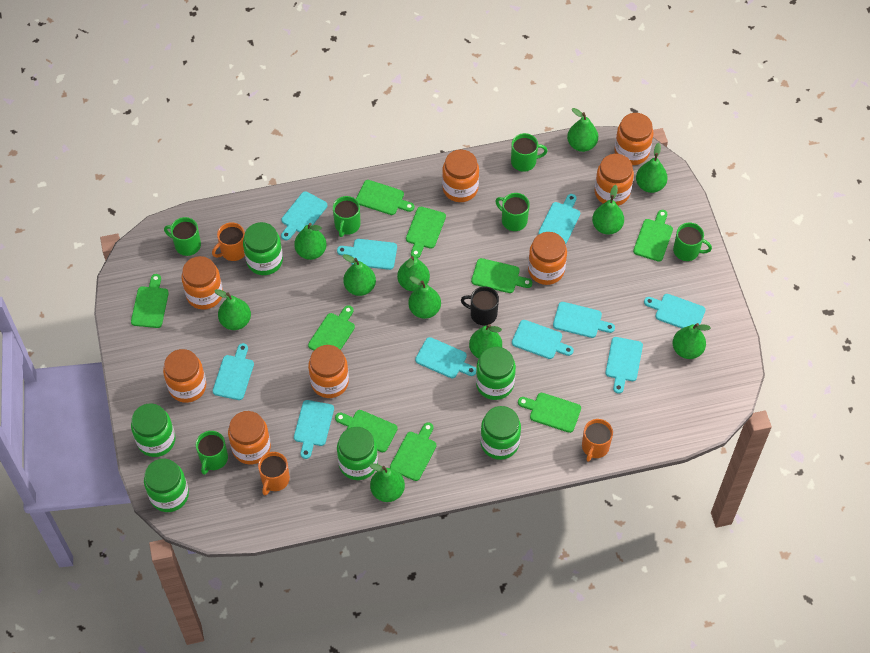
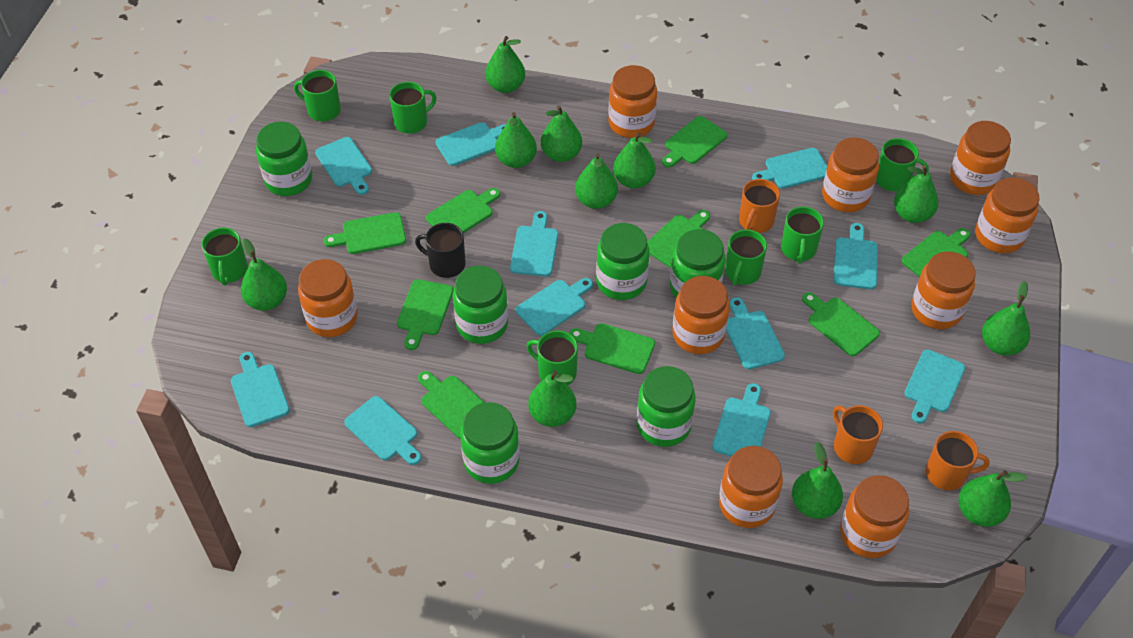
green mug: 6 -> 7
orange jar: 8 -> 9
turquoise cutting board: 10 -> 11

